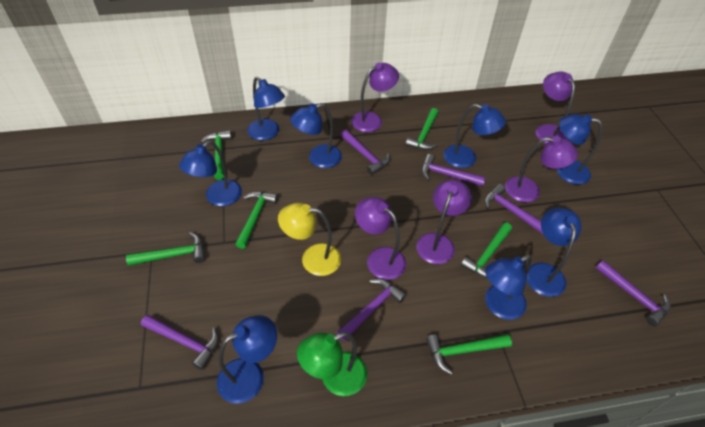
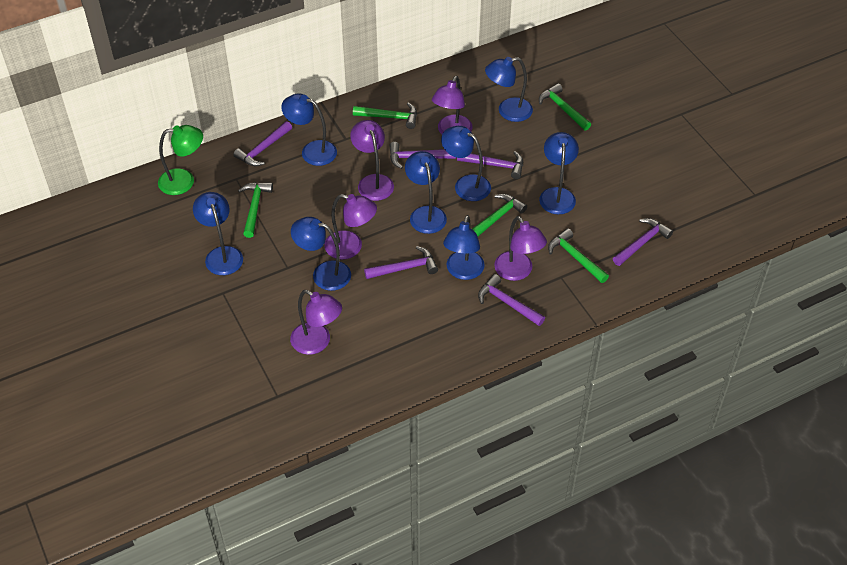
green hammer: 6 -> 5
yellow lamp: 1 -> 0

